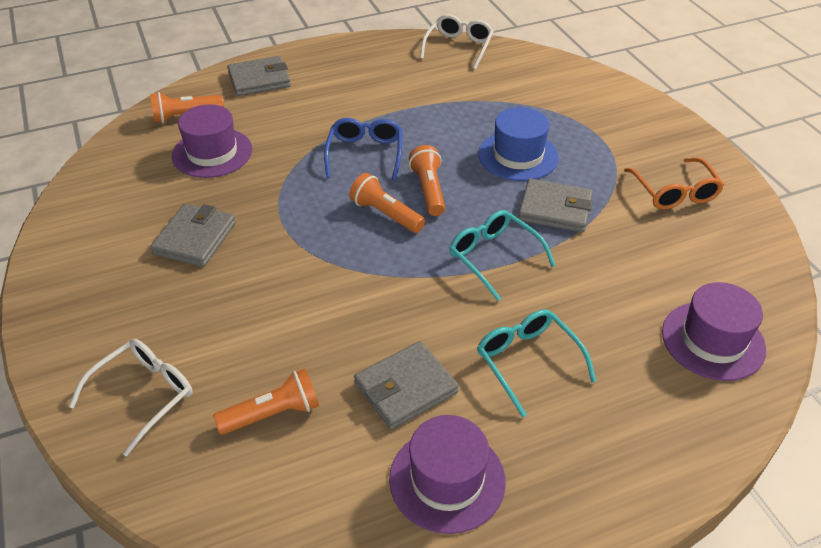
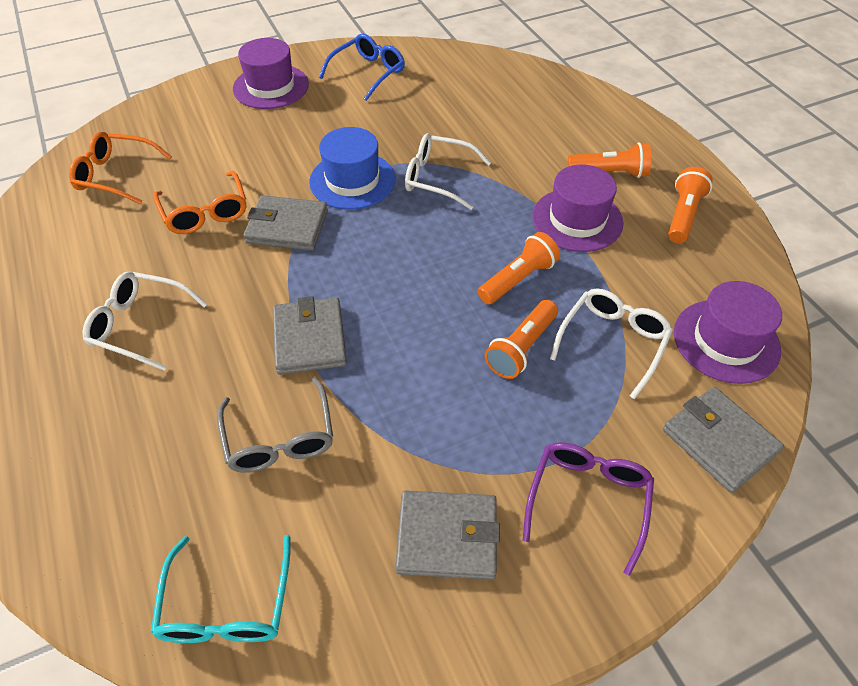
grey glasses: 0 -> 1
orange glasses: 1 -> 2
purple glasses: 0 -> 1
turquoise glasses: 2 -> 1
white glasses: 2 -> 3

